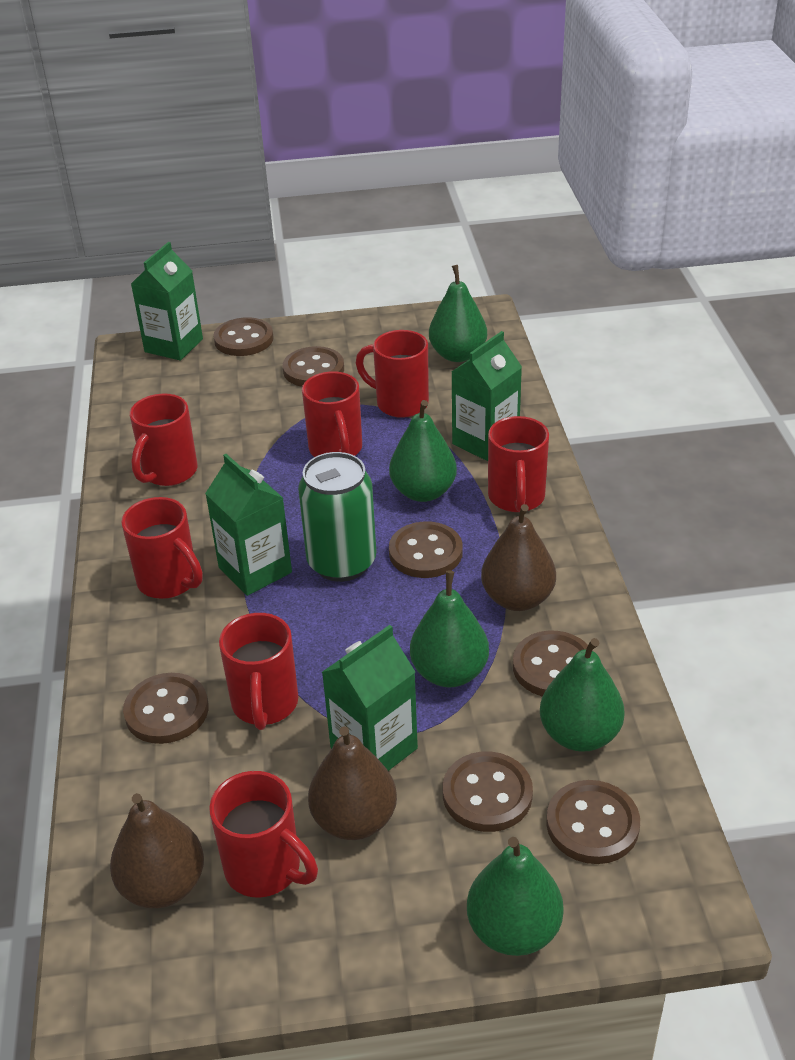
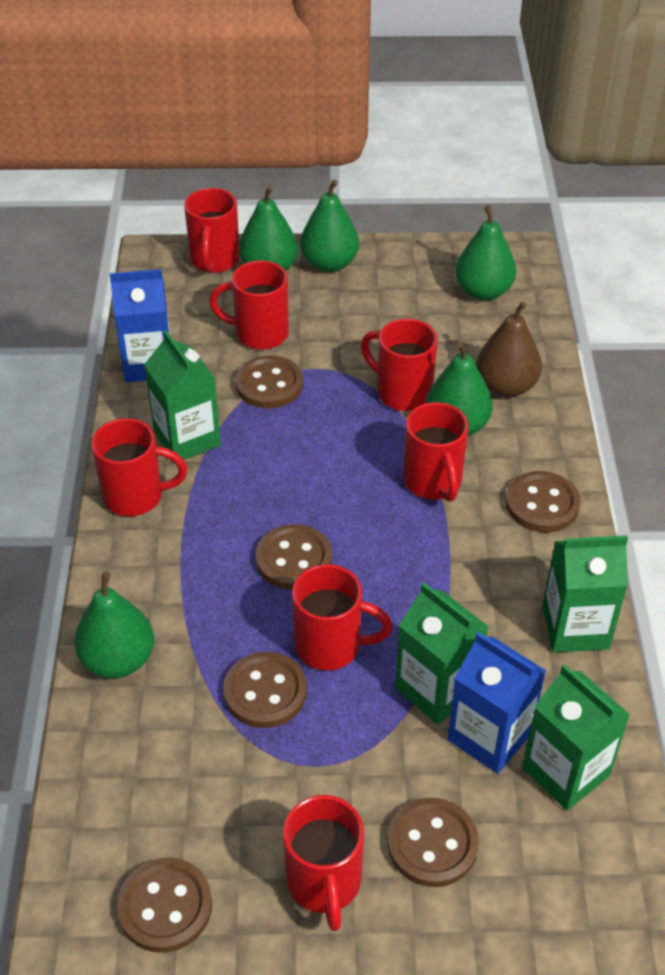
blue carton: 0 -> 2
brown button: 7 -> 6
brown pear: 3 -> 1
green can: 1 -> 0

